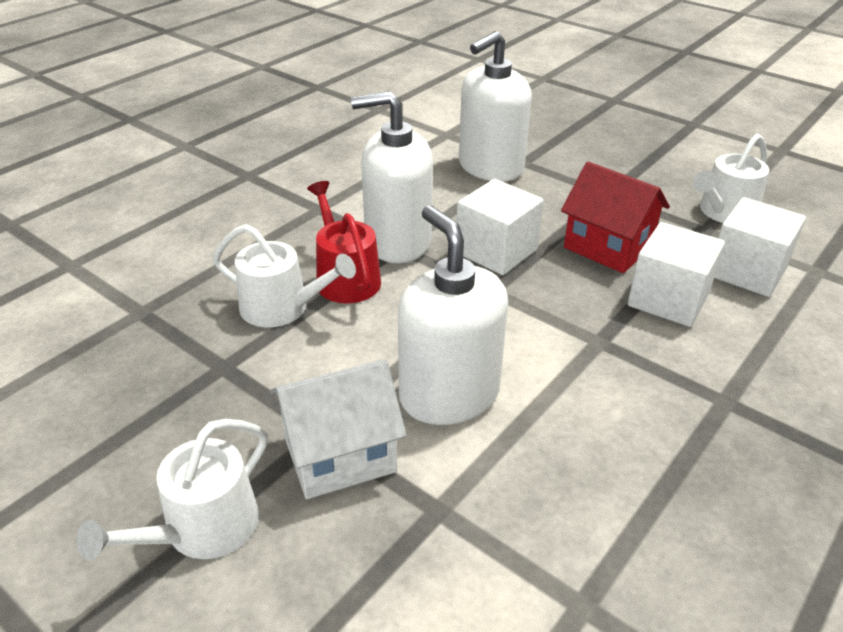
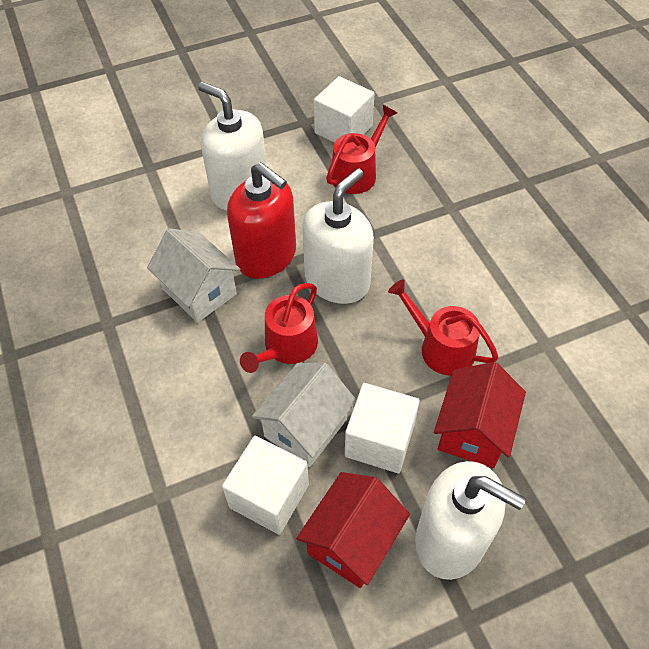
red house: 1 -> 2
red soap dispenser: 0 -> 1
red watering can: 1 -> 3
white house: 1 -> 2
white watering can: 3 -> 0

